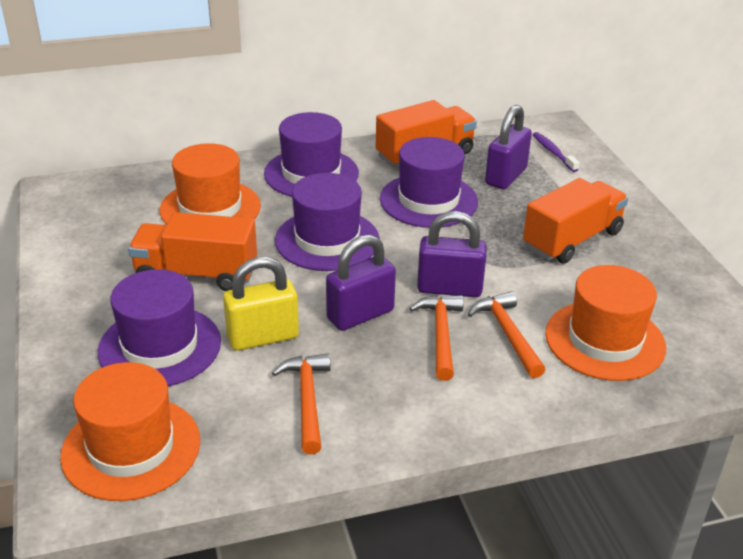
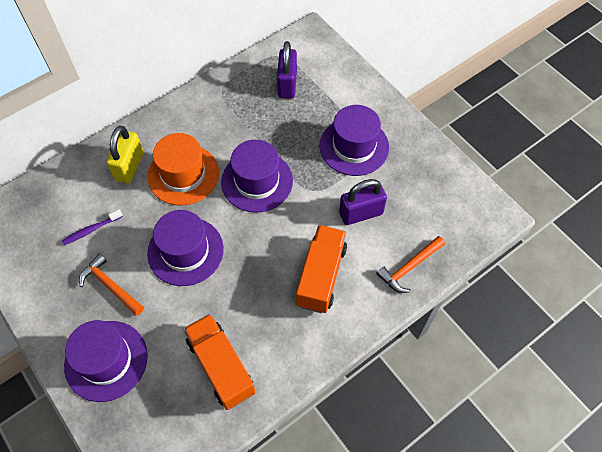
orange hammer: 3 -> 2
orange hat: 3 -> 1
orange truck: 3 -> 2
purple padlock: 3 -> 2

